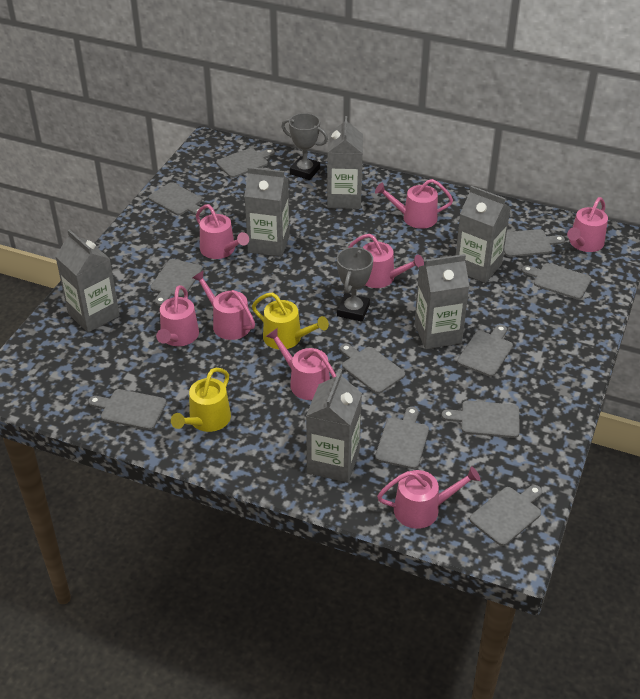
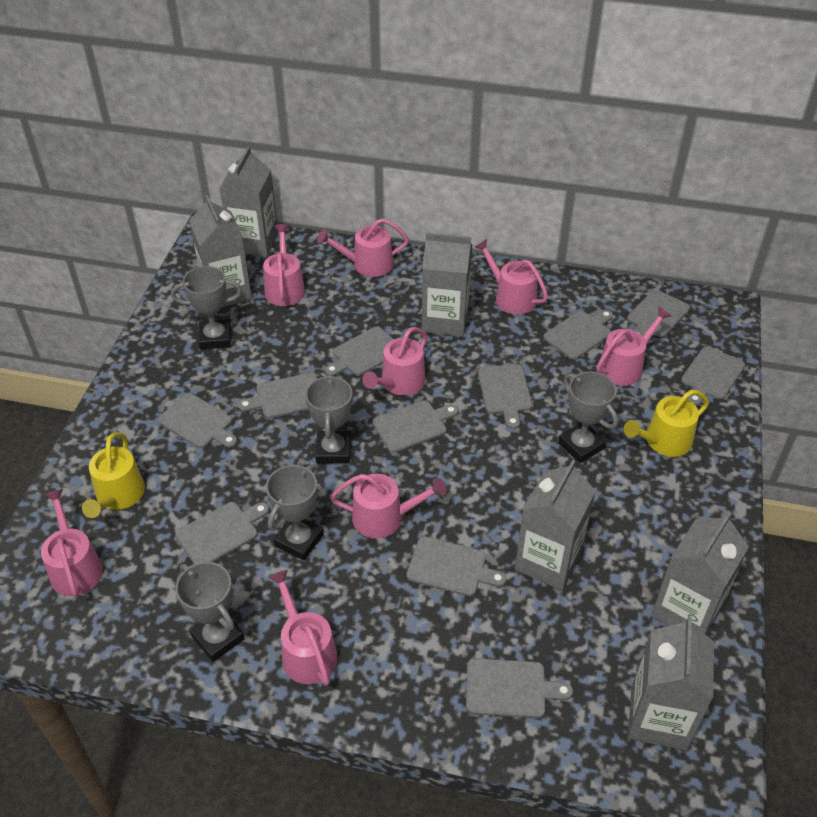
grey trophy: 2 -> 5

